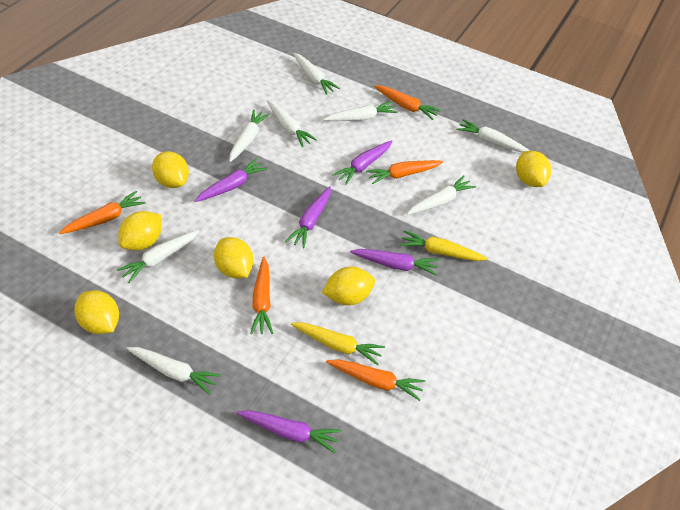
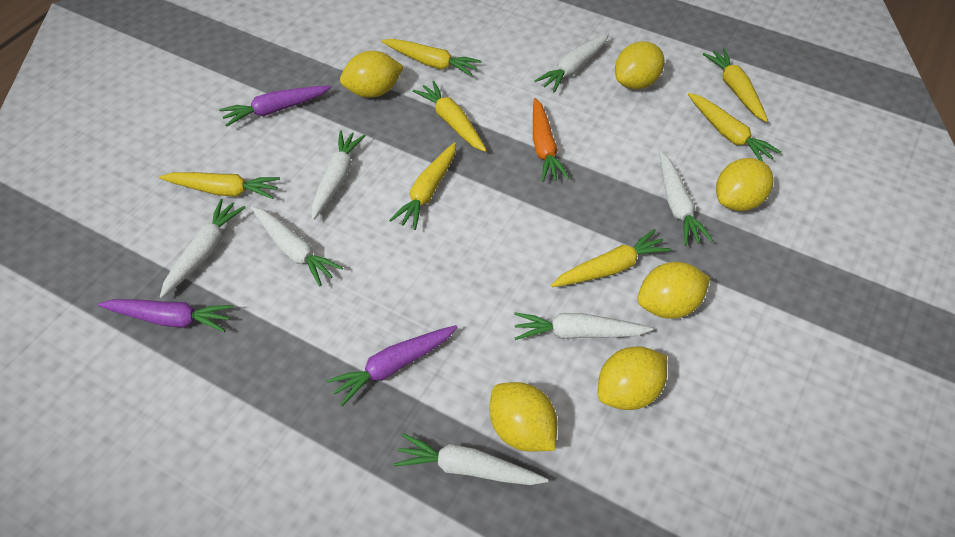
orange carrot: 5 -> 1
purple carrot: 5 -> 3
white carrot: 8 -> 7
yellow carrot: 2 -> 7

